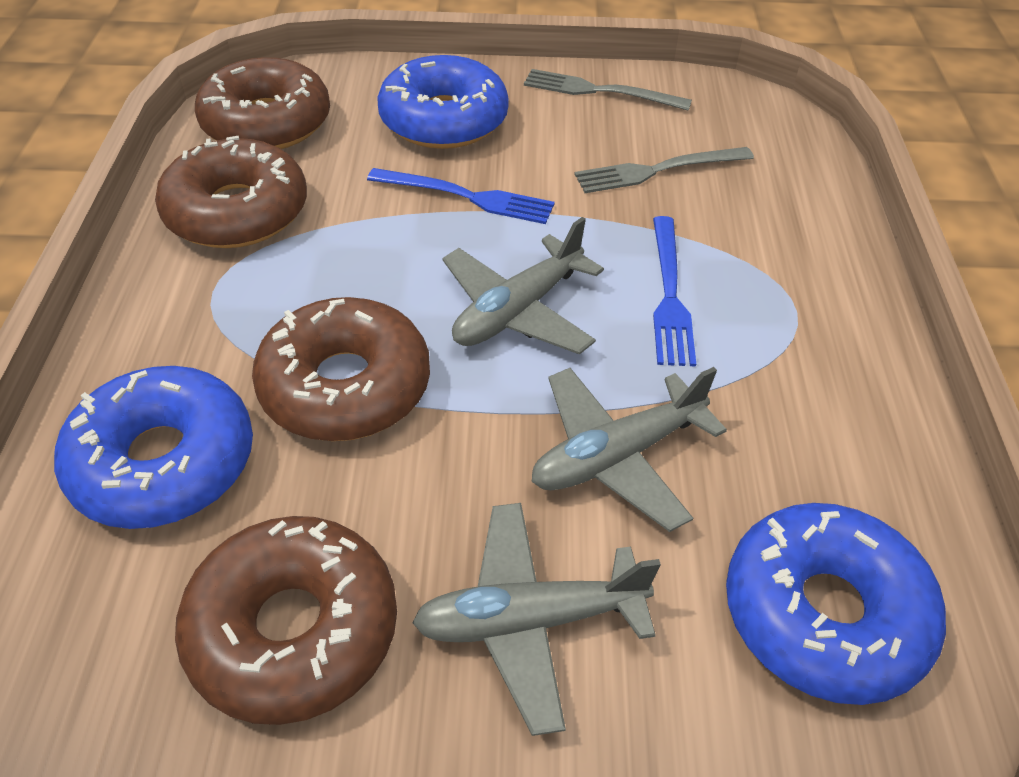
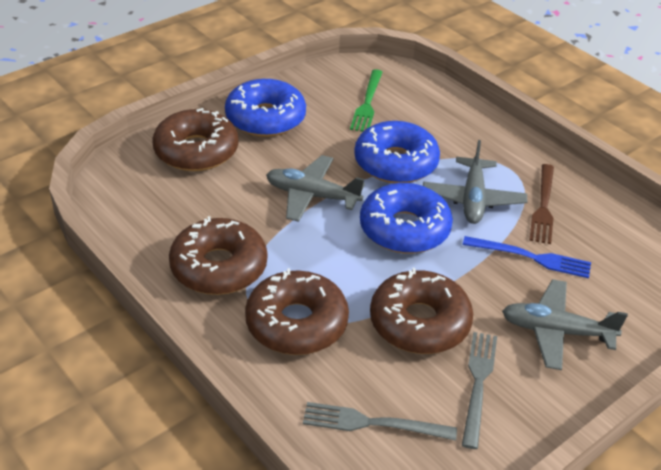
blue fork: 2 -> 1
brown fork: 0 -> 1
green fork: 0 -> 1

